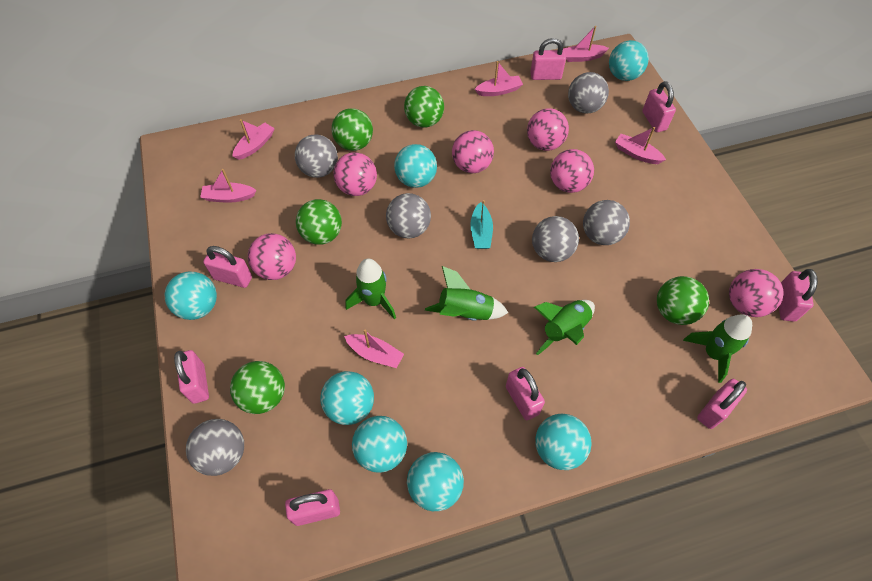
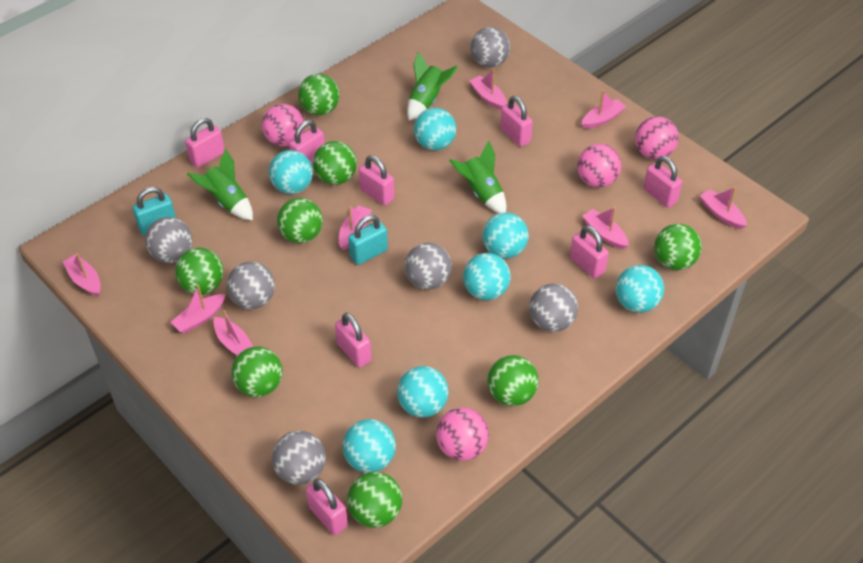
green ball: 5 -> 8
green rocket: 4 -> 3
pink ball: 6 -> 4
pink boat: 6 -> 8
turquoise boat: 1 -> 0
turquoise padlock: 0 -> 2

